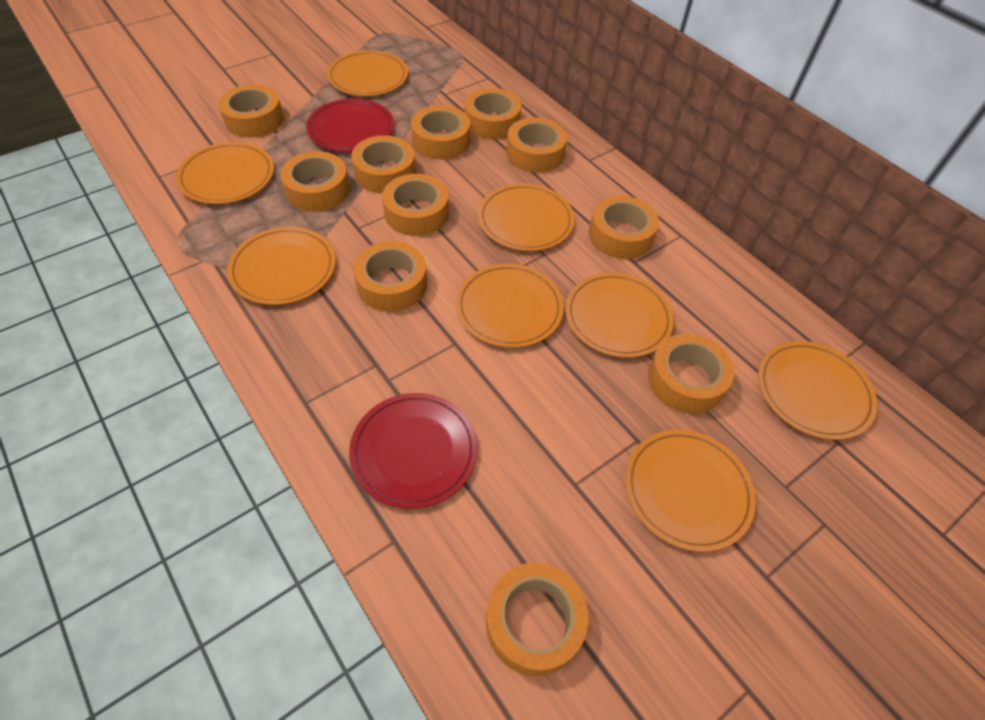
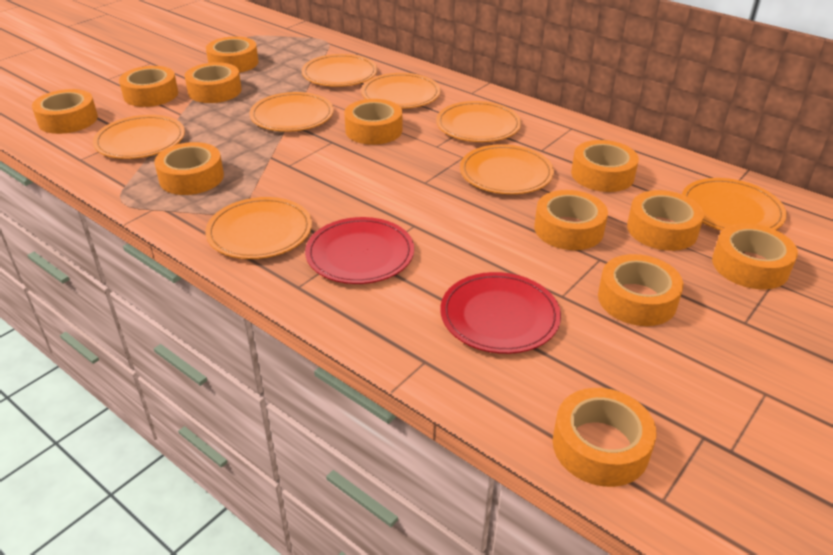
orange tape: 11 -> 12

